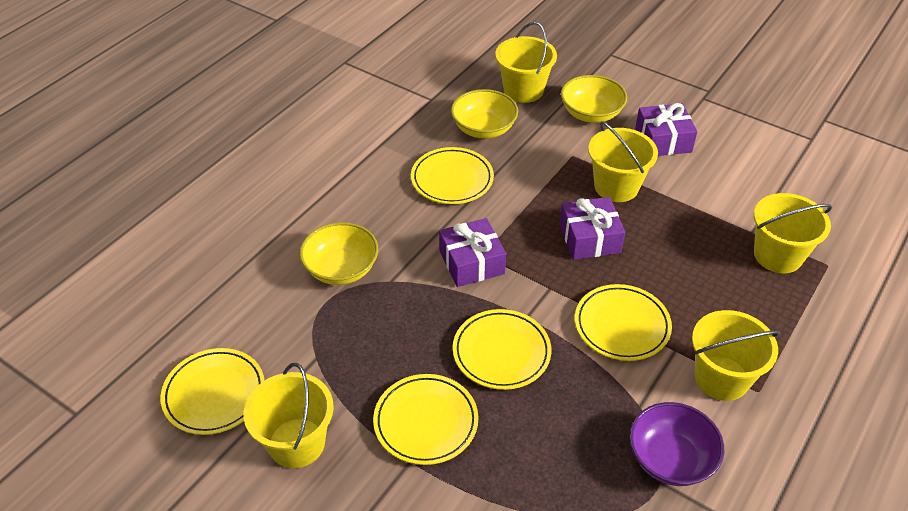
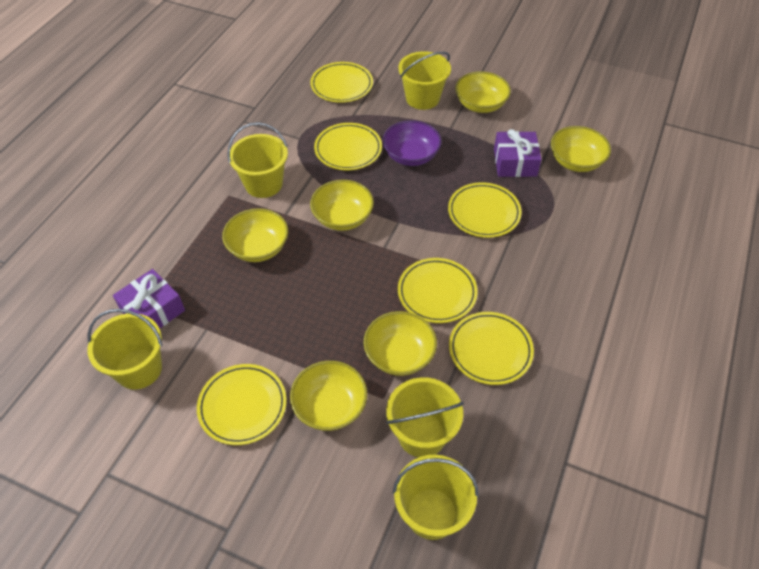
purple gift: 3 -> 2
yellow bowl: 3 -> 6
yellow plate: 5 -> 6

